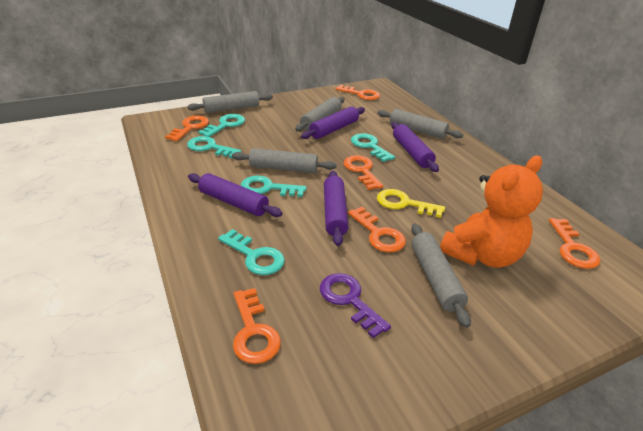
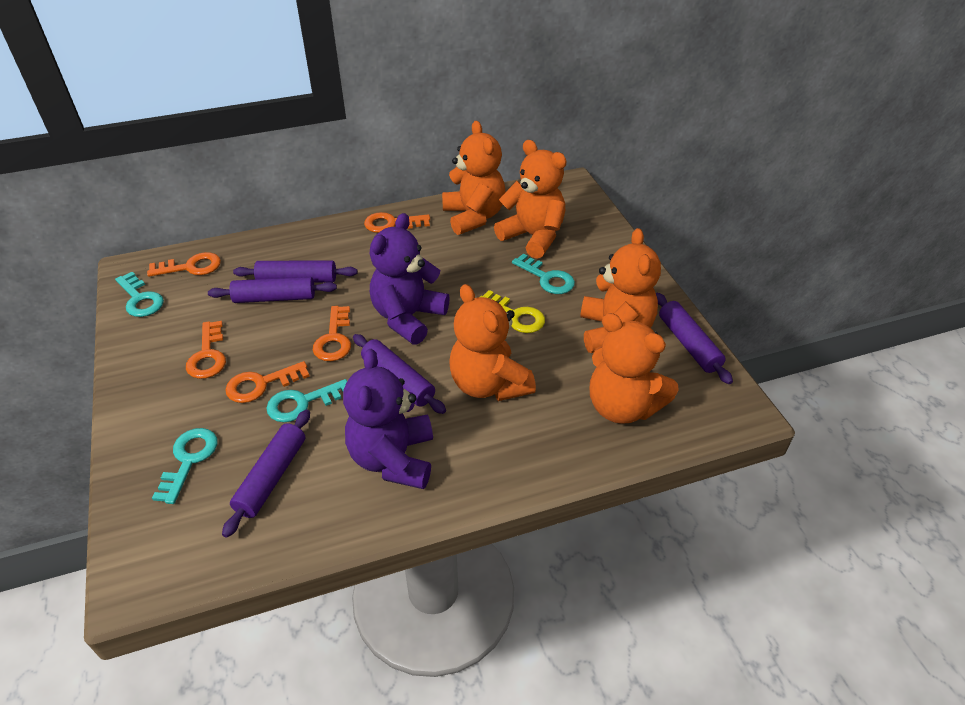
grey rolling pin: 5 -> 0
orange key: 6 -> 5
orange teddy bear: 1 -> 5
purple key: 1 -> 0
purple rolling pin: 4 -> 5
purple teddy bear: 0 -> 2
turquoise key: 5 -> 4

